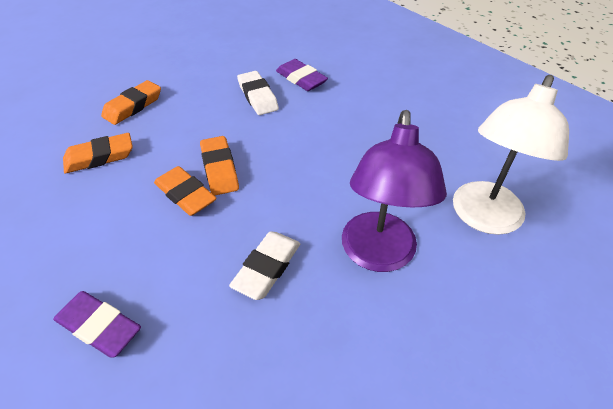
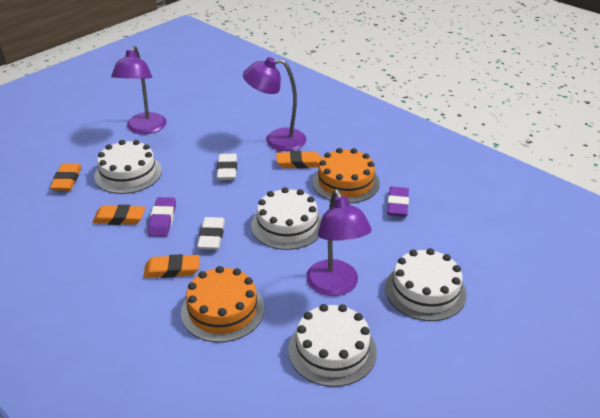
orange cake: 0 -> 2
purple lamp: 1 -> 3
white cake: 0 -> 4
white lamp: 1 -> 0

